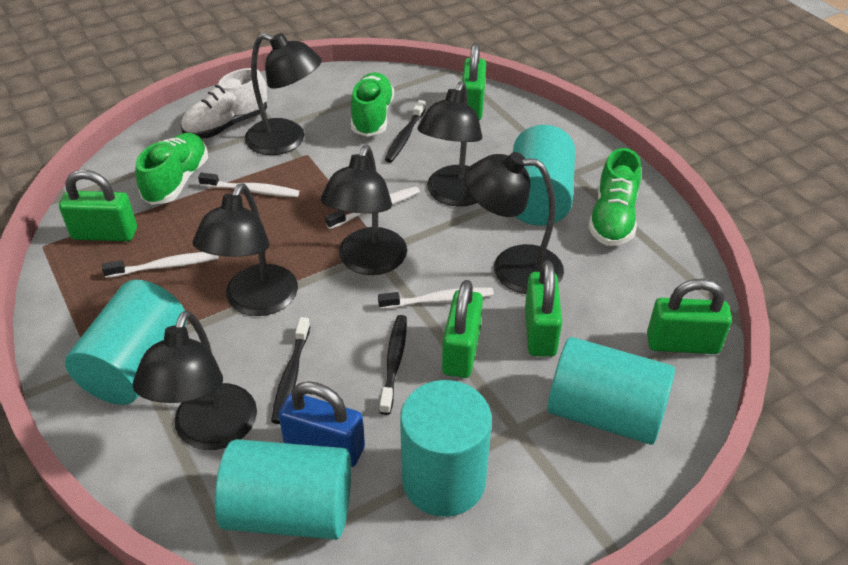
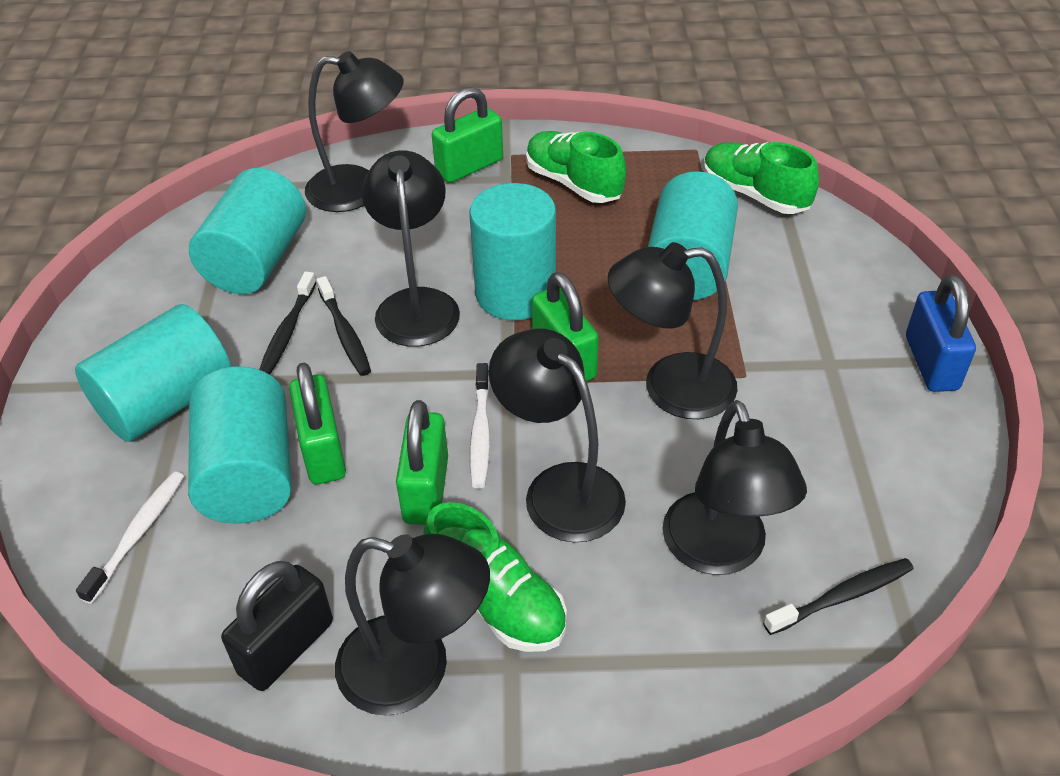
black padlock: 0 -> 1
green padlock: 5 -> 4
white shoe: 1 -> 0
white toothbrush: 4 -> 2

